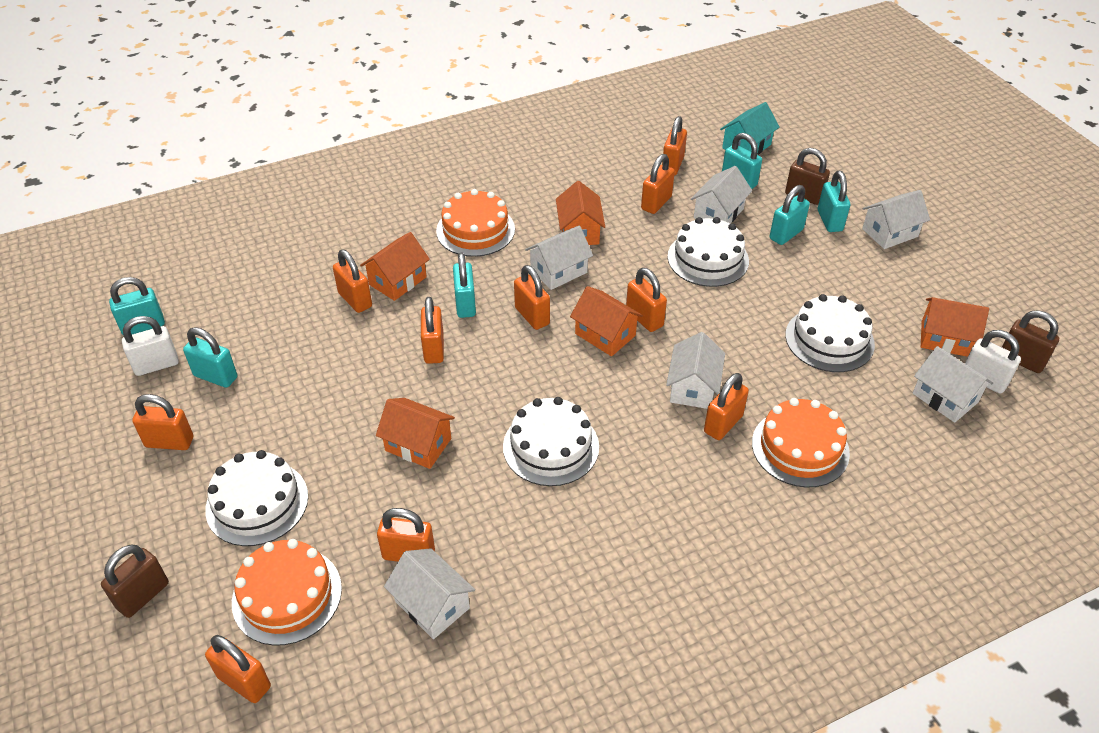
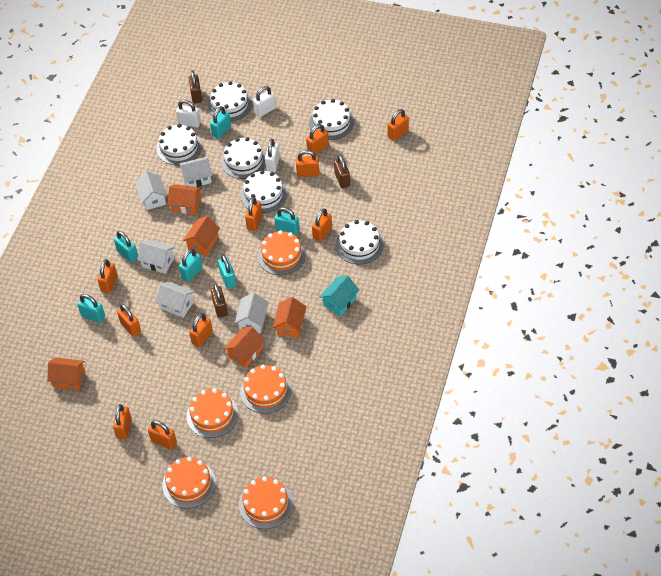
orange cake: 3 -> 5
white cake: 4 -> 6
white house: 6 -> 5
white padlock: 2 -> 3

